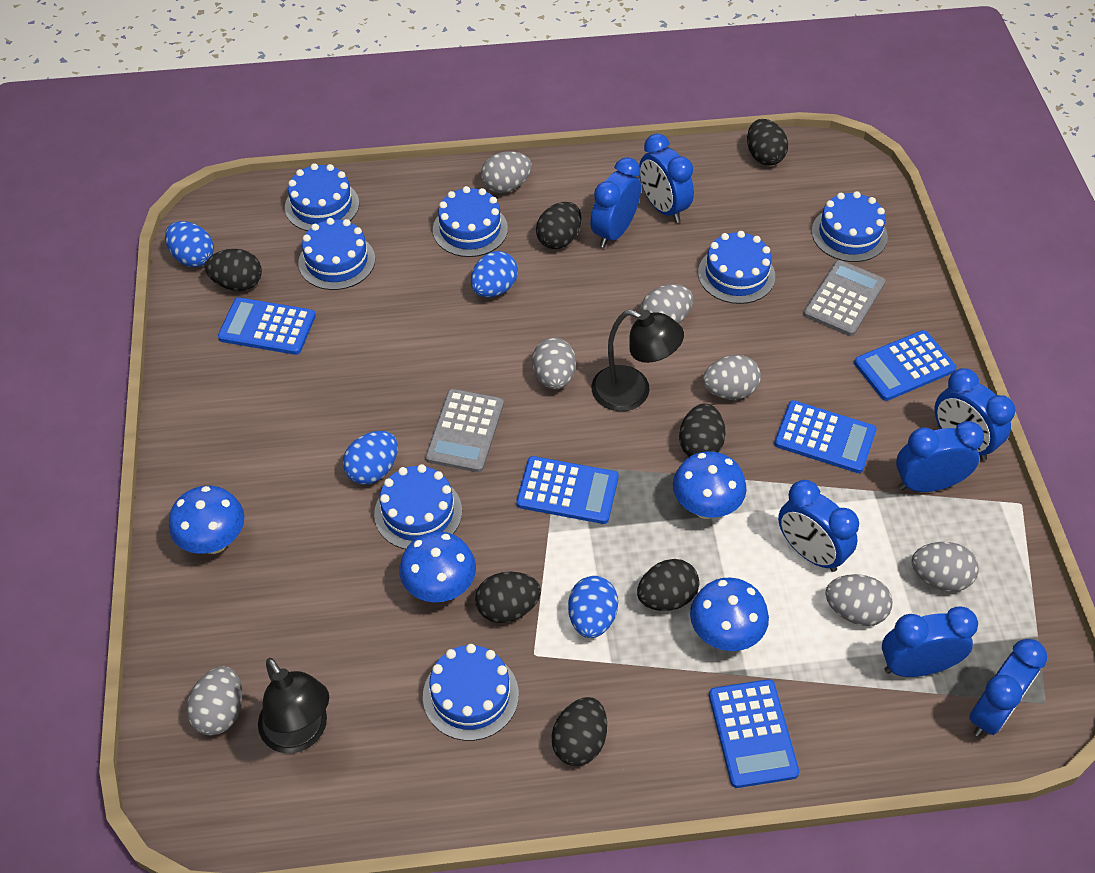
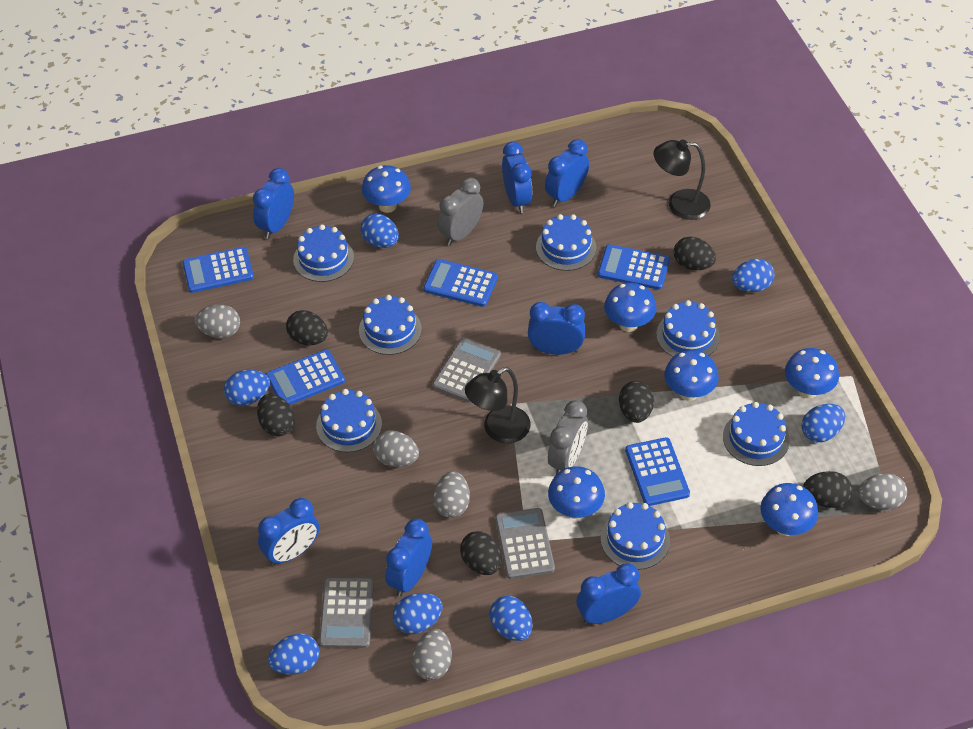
black egg: 7 -> 6
blue egg: 4 -> 7
blue mushroom: 4 -> 6
grey calculator: 2 -> 3
grey clock: 0 -> 2
grey egg: 7 -> 5

